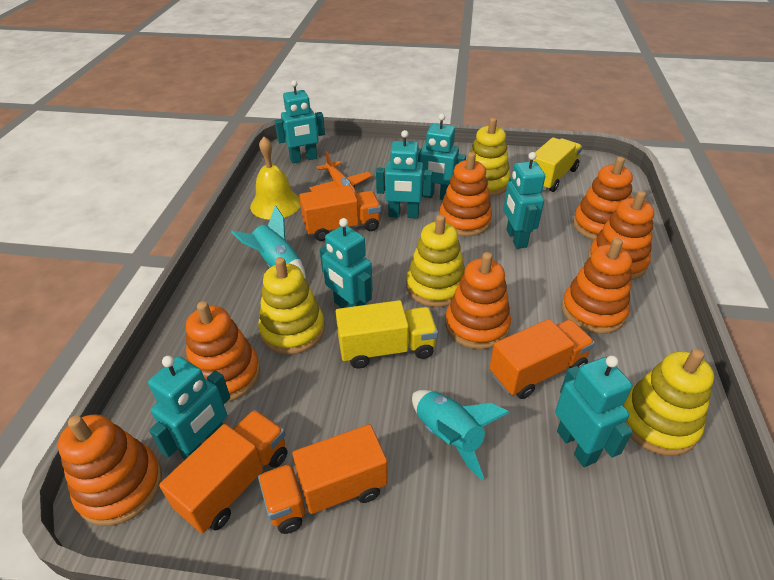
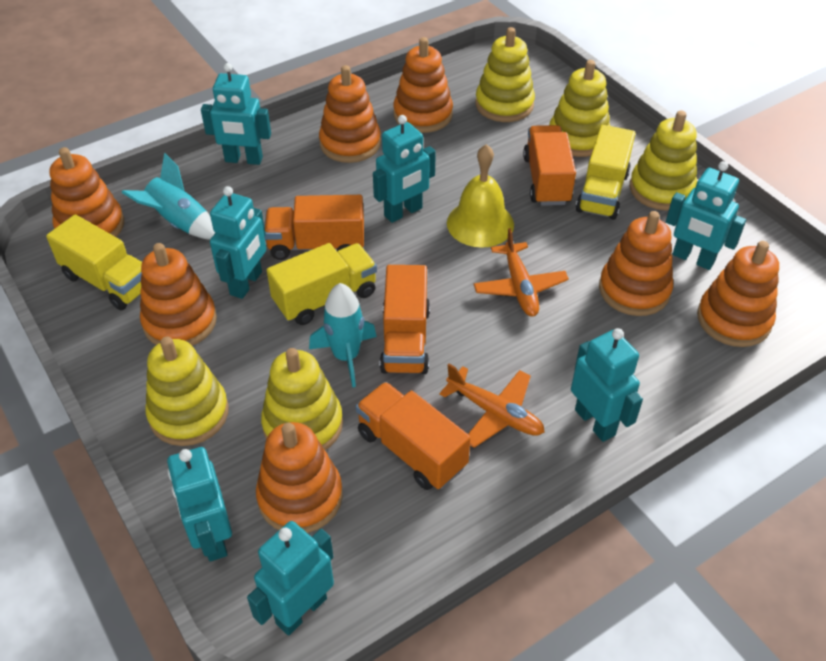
orange plane: 1 -> 2
yellow stacking toy: 4 -> 5
yellow truck: 2 -> 3

